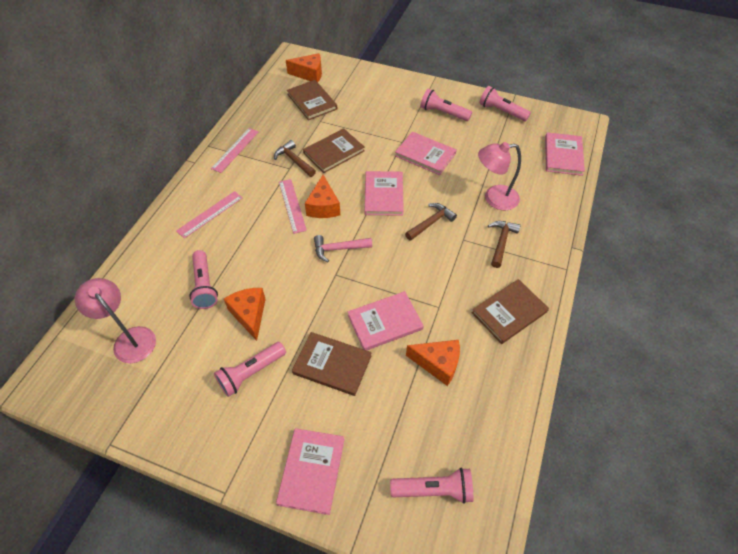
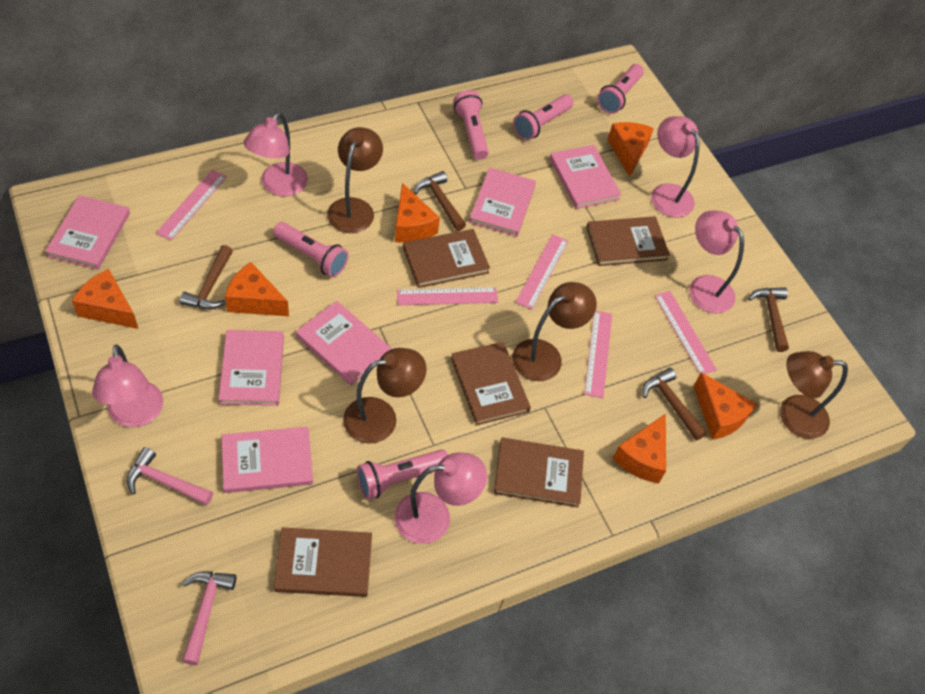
brown book: 4 -> 5
brown hammer: 3 -> 4
brown lamp: 0 -> 4
orange cheese: 4 -> 6
pink book: 5 -> 6
pink hammer: 1 -> 2
pink lamp: 2 -> 5
pink ruler: 3 -> 5

